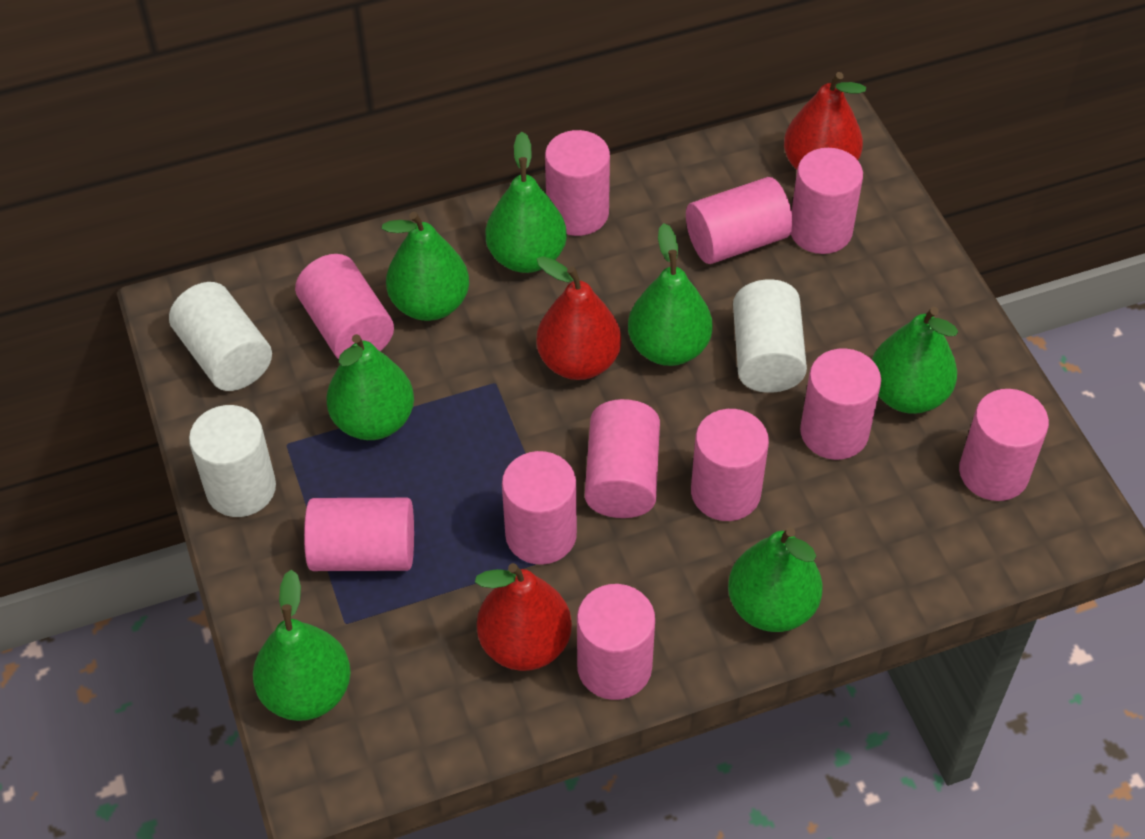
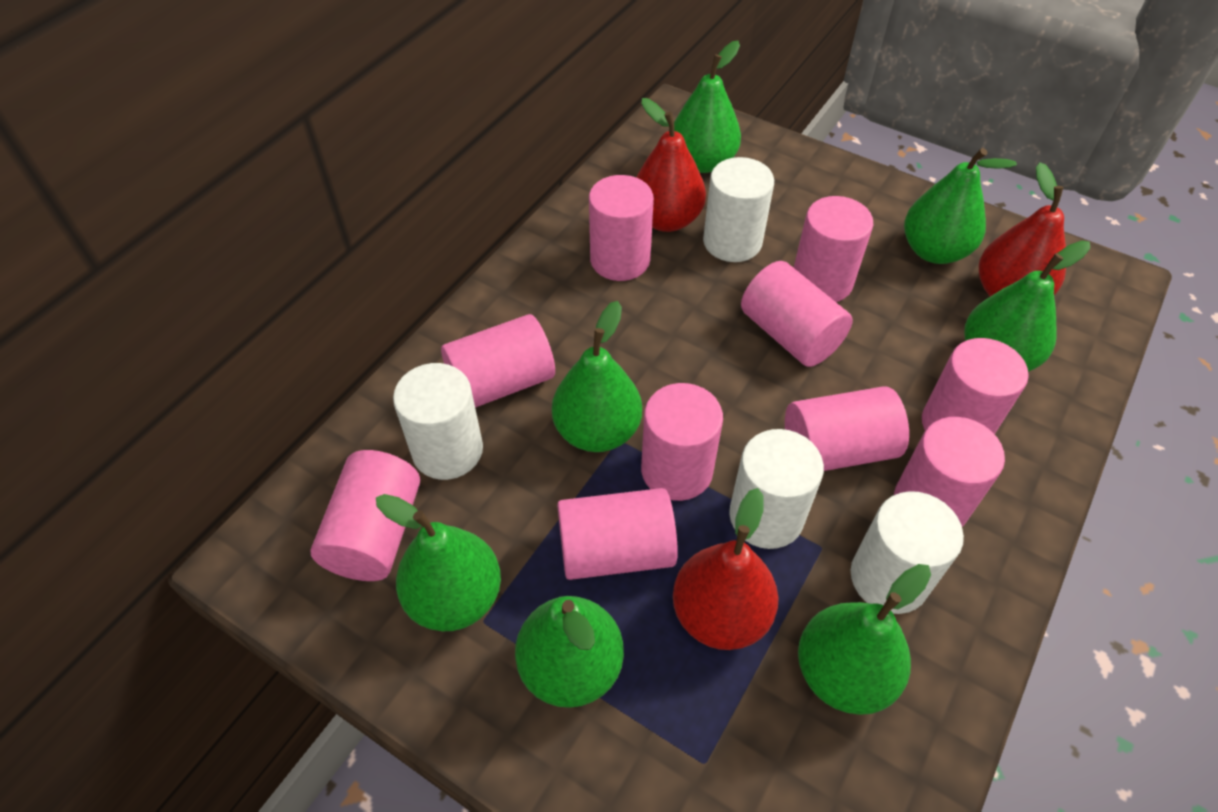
pink cylinder: 11 -> 10
white cylinder: 3 -> 4

